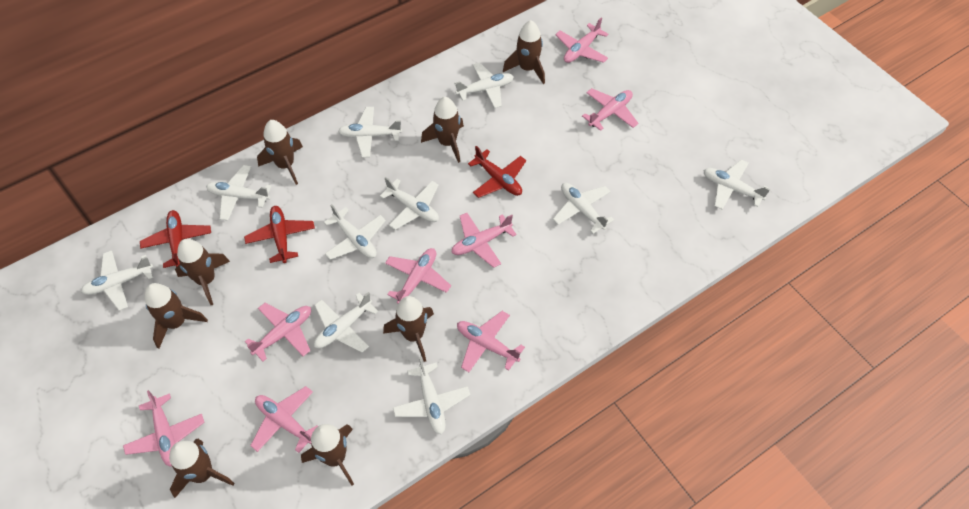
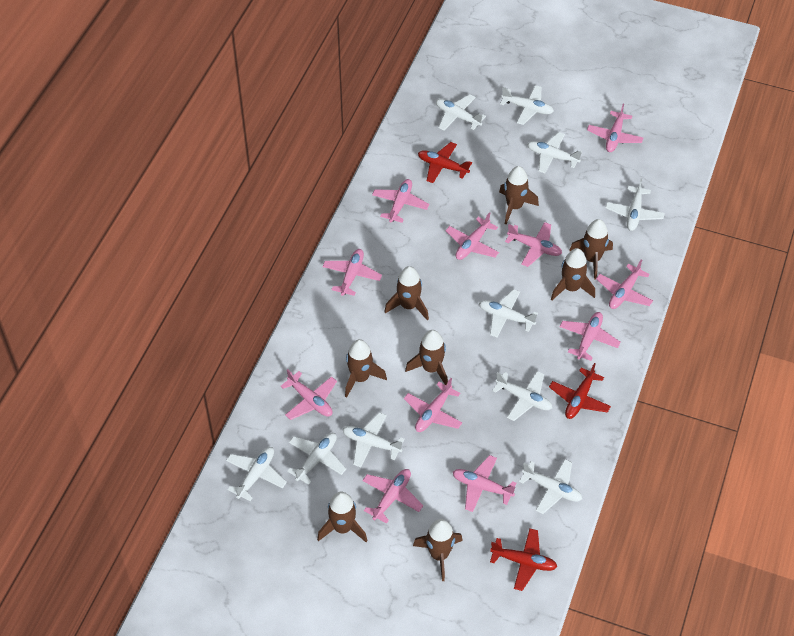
pink plane: 8 -> 11

